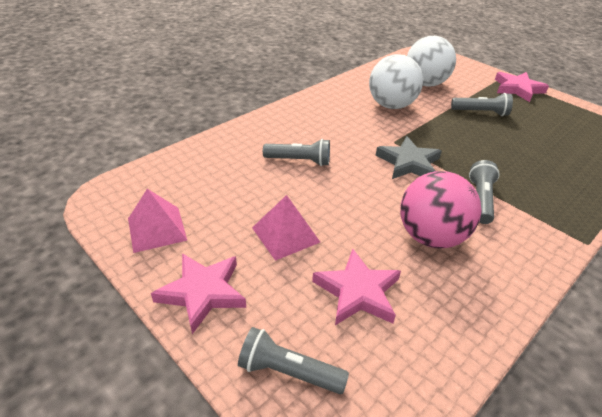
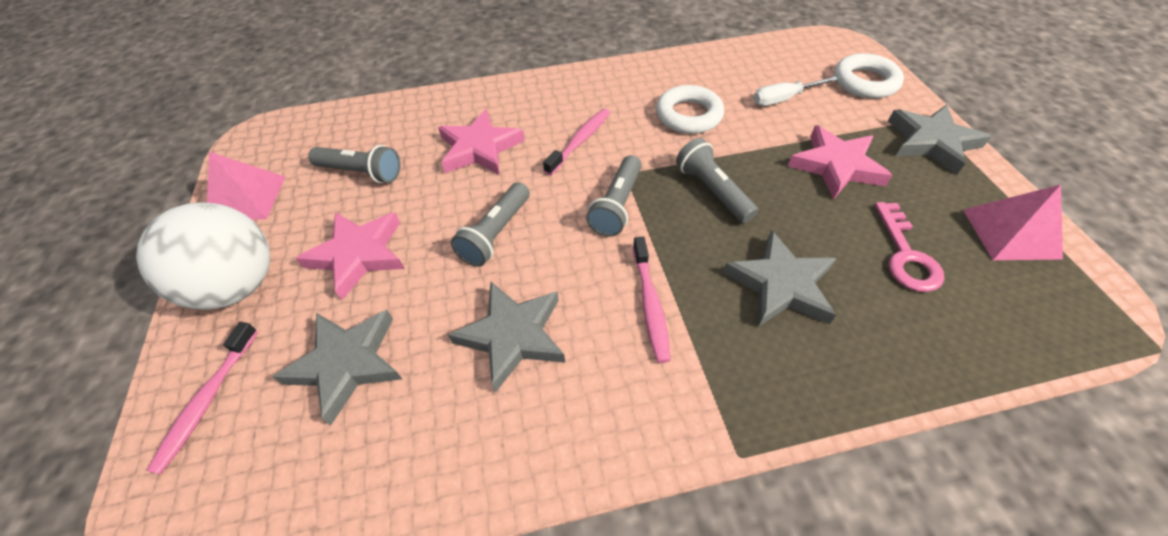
grey star: 1 -> 4
pink ball: 1 -> 0
pink key: 0 -> 1
pink toothbrush: 0 -> 3
white ball: 2 -> 1
white ring: 0 -> 2
white screwdriver: 0 -> 1

